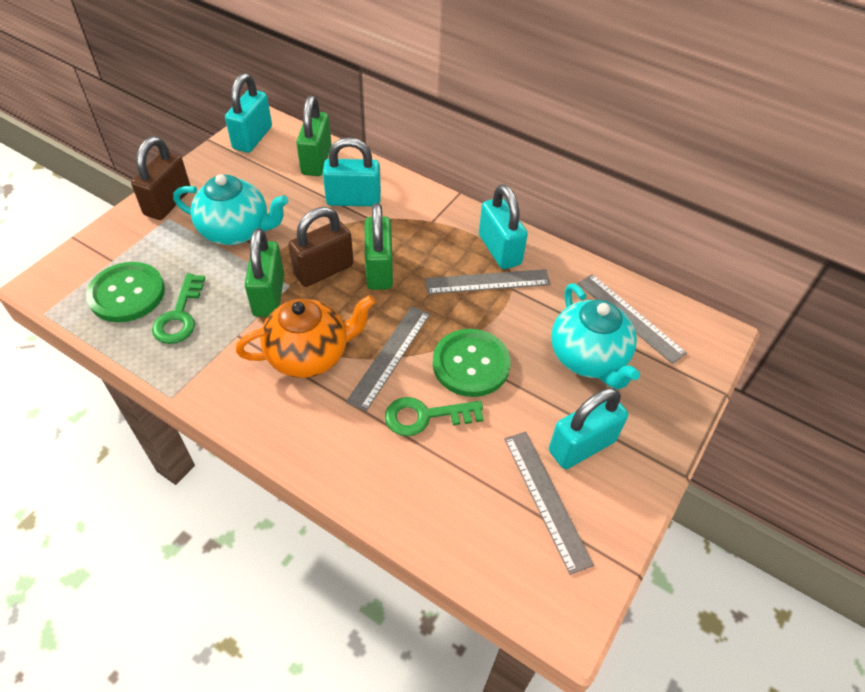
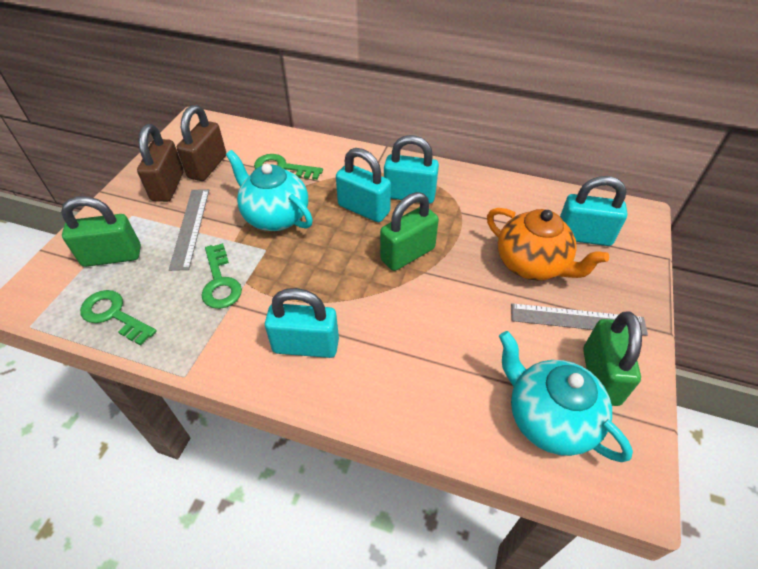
green button: 2 -> 0
green key: 2 -> 3
grey ruler: 4 -> 2

